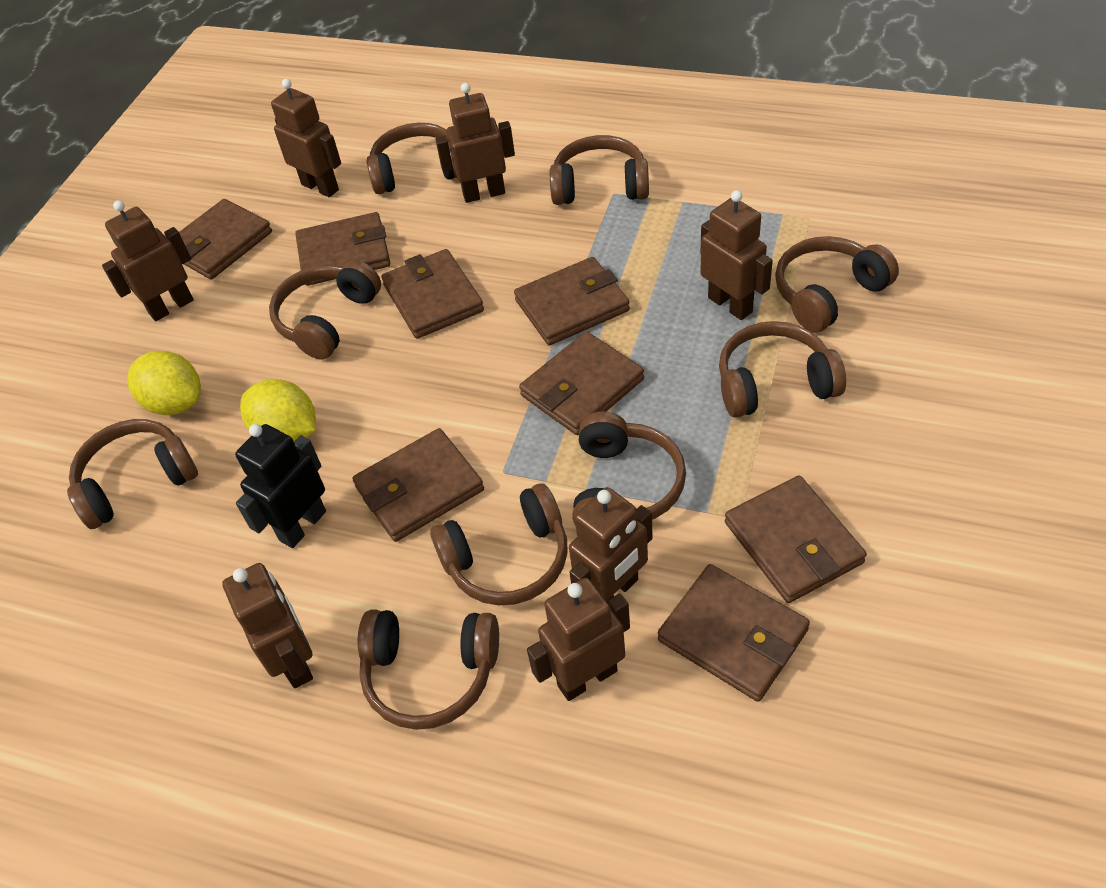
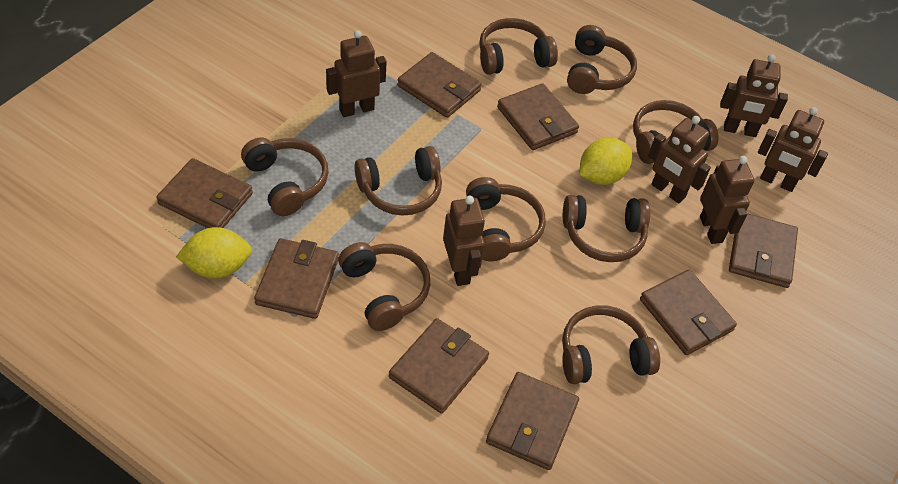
black robot: 1 -> 0
brown robot: 7 -> 6

